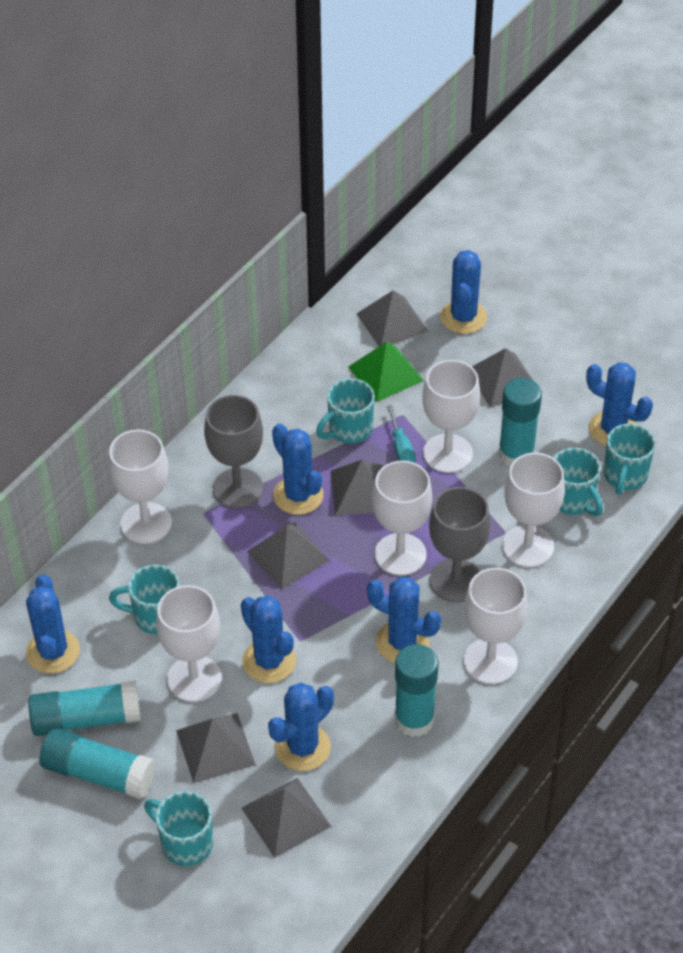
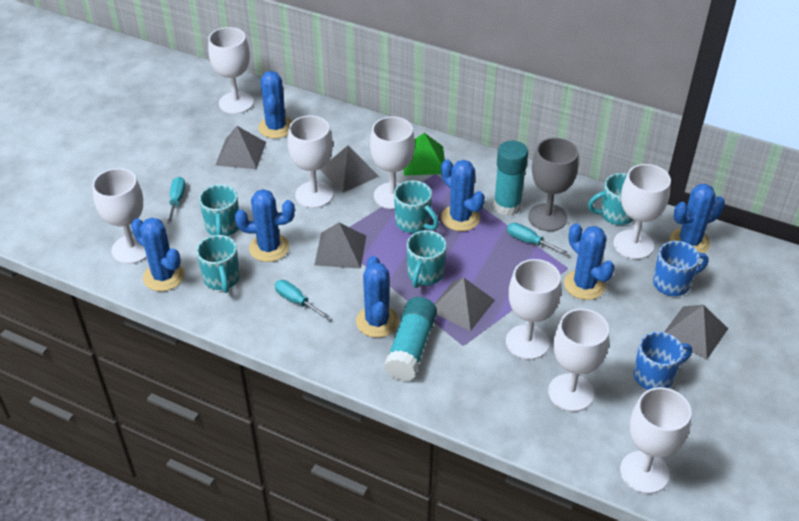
blue mug: 0 -> 2
grey goblet: 2 -> 1
grey pyramid: 6 -> 5
turquoise glue stick: 4 -> 2
turquoise screwdriver: 1 -> 3
white goblet: 6 -> 8

